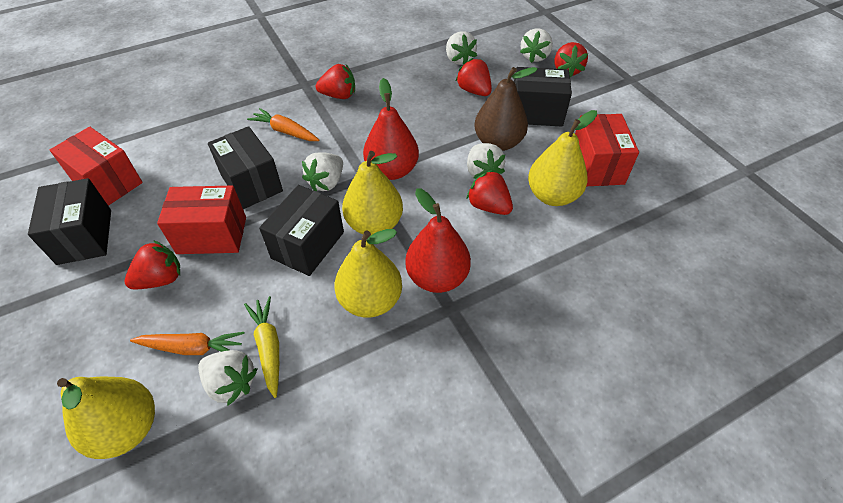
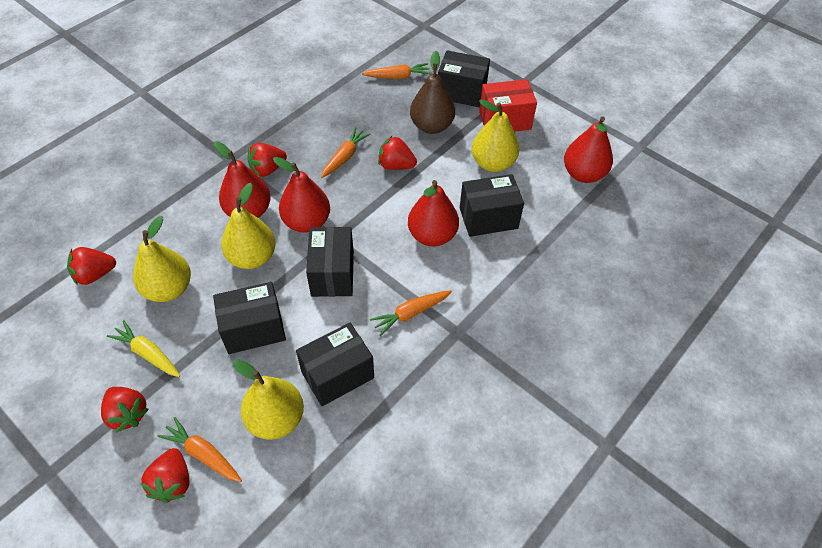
black box: 4 -> 5
orange carrot: 2 -> 4
red box: 3 -> 1
red pear: 2 -> 4
white strawberry: 5 -> 0

